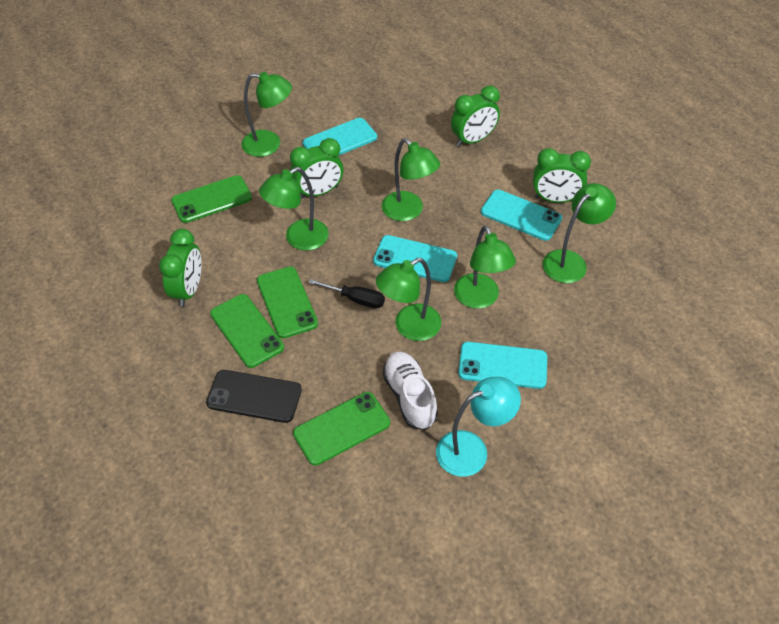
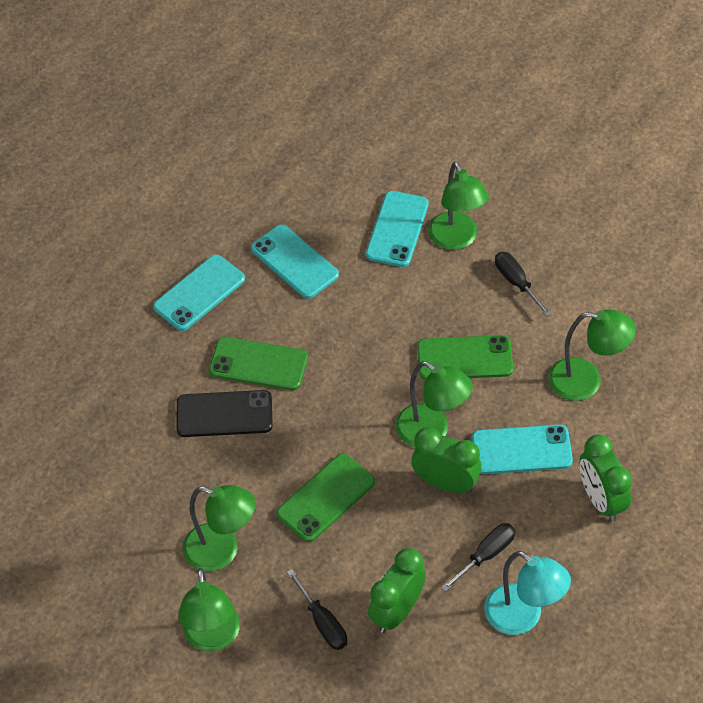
black screwdriver: 1 -> 3
green clock: 4 -> 3
green lamp: 6 -> 5
green phone: 4 -> 3
white shoe: 1 -> 0

